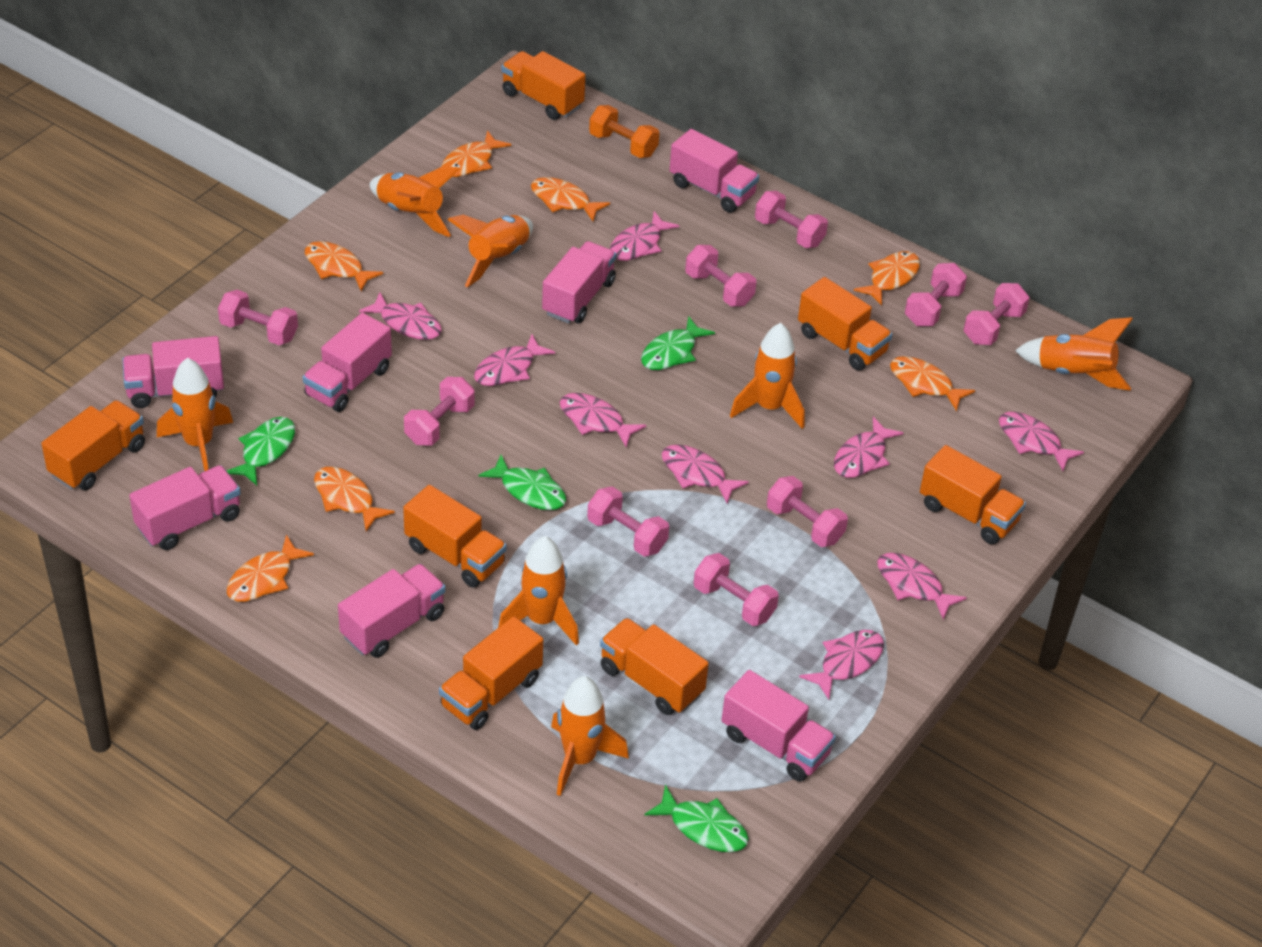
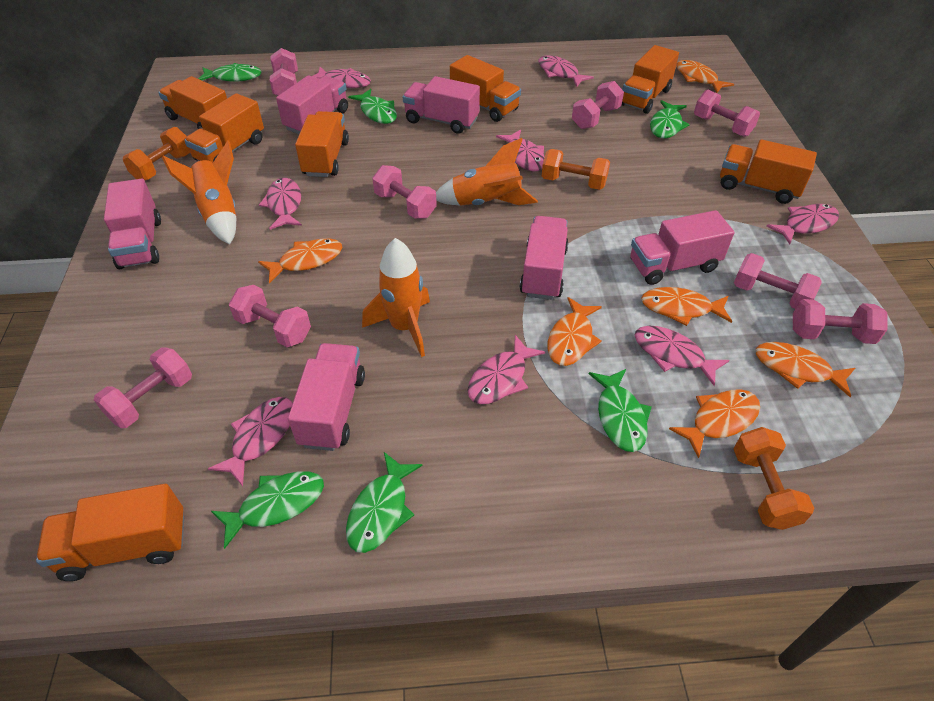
green fish: 4 -> 6
orange dumbbell: 1 -> 3
orange fish: 7 -> 6
orange rocket: 7 -> 3
pink dumbbell: 9 -> 8
pink fish: 9 -> 8
pink truck: 7 -> 6

